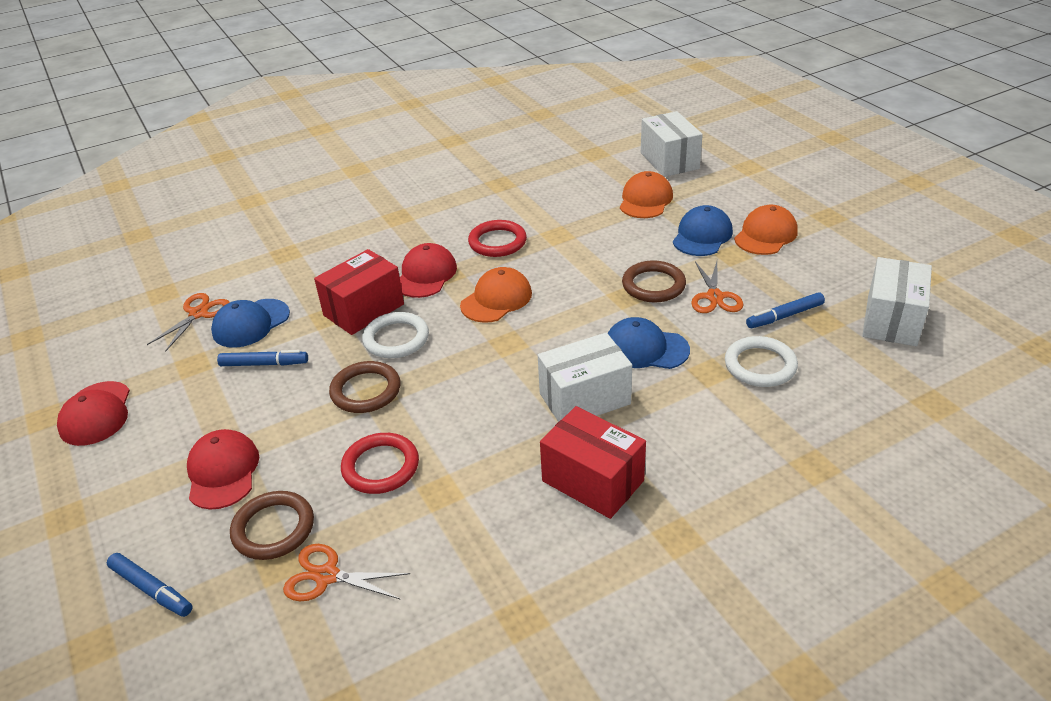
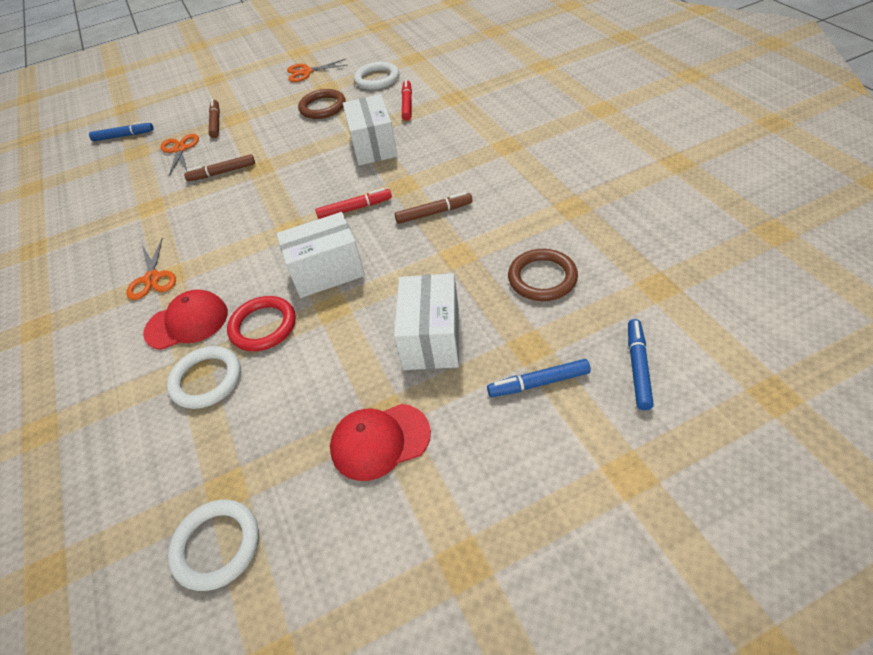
blue cap: 3 -> 0
brown marker: 0 -> 3
brown ring: 3 -> 2
orange cap: 3 -> 0
red box: 2 -> 0
red cap: 3 -> 2
red marker: 0 -> 2
red ring: 2 -> 1
white ring: 2 -> 3

